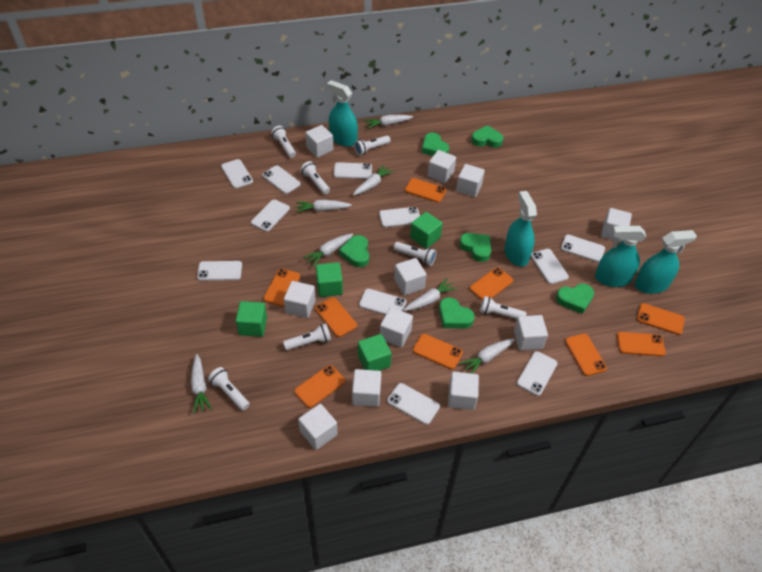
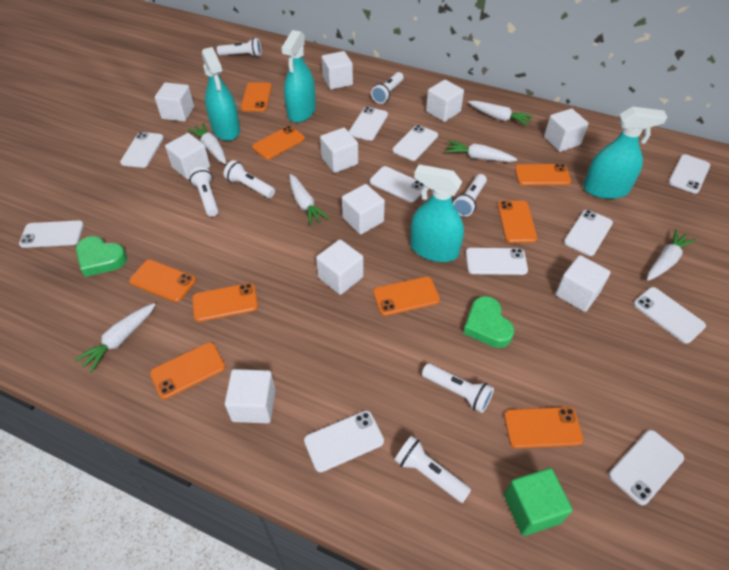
green cube: 4 -> 1
green heart: 6 -> 2
white carrot: 7 -> 6
white cube: 11 -> 10

